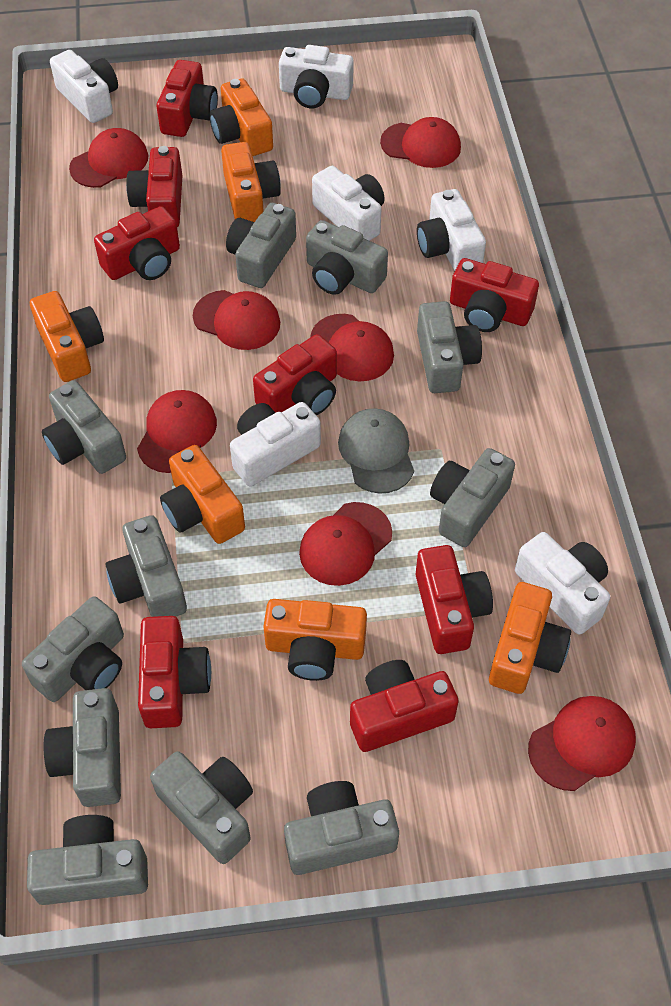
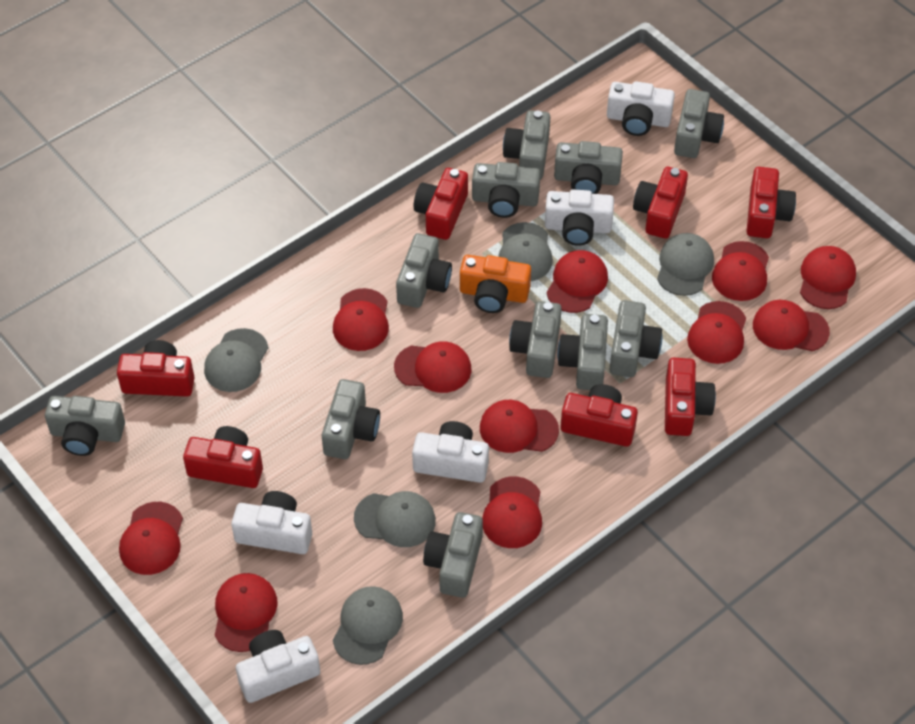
grey cap: 1 -> 5
orange camera: 6 -> 1
red camera: 8 -> 7
red cap: 7 -> 11
white camera: 6 -> 5

